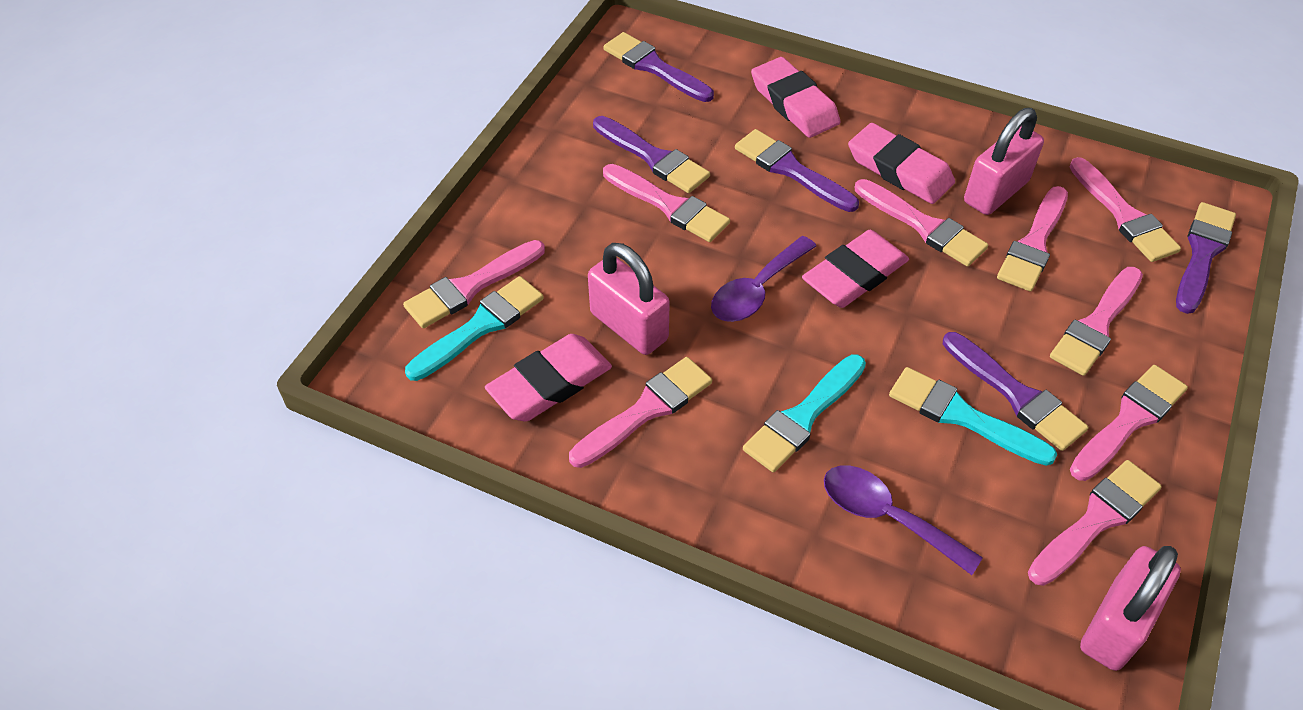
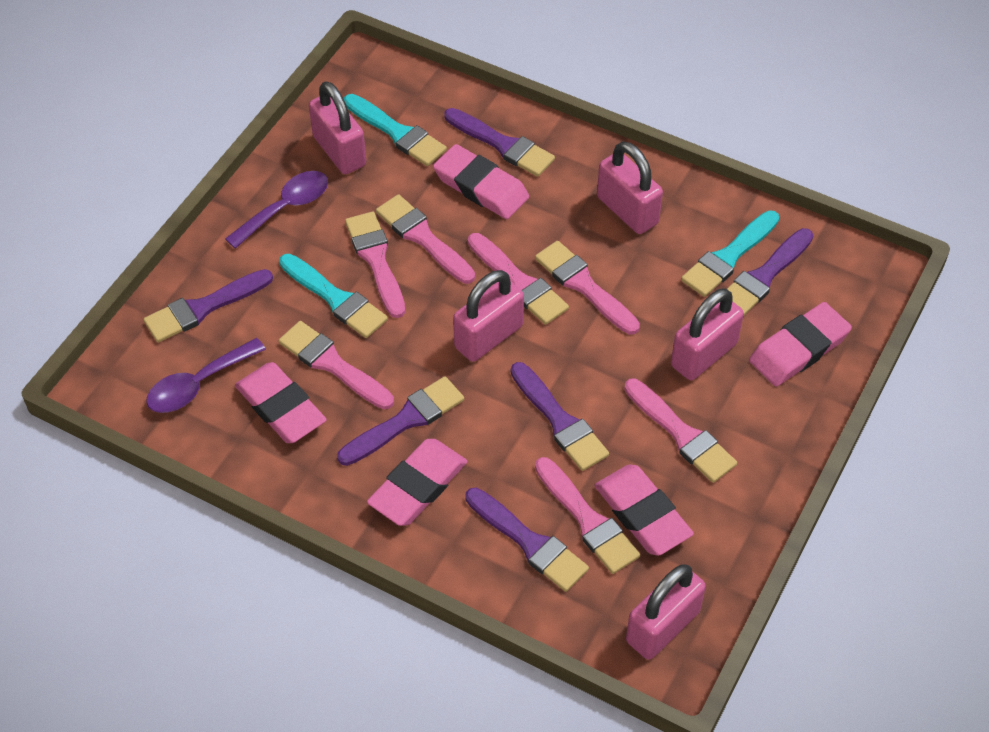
pink brush: 9 -> 7
pink eraser: 4 -> 5
pink padlock: 3 -> 5
purple brush: 5 -> 6

